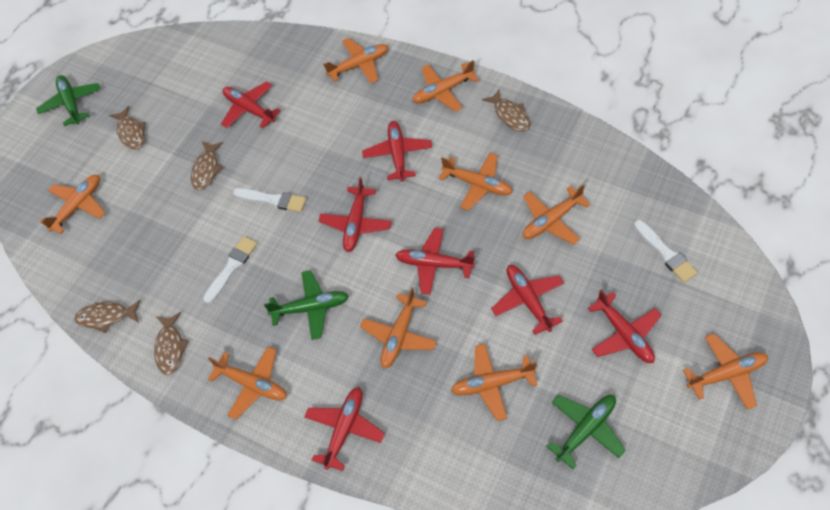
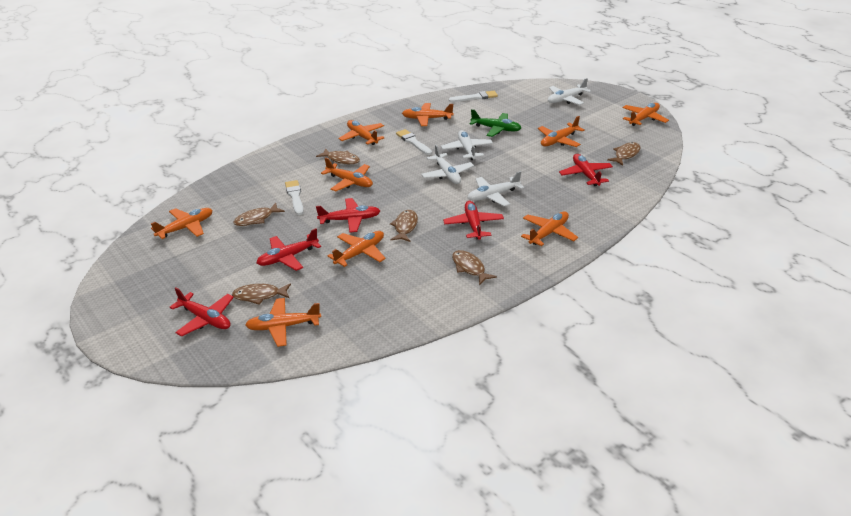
brown fish: 5 -> 6
green plane: 3 -> 1
red plane: 7 -> 5
white plane: 0 -> 4

